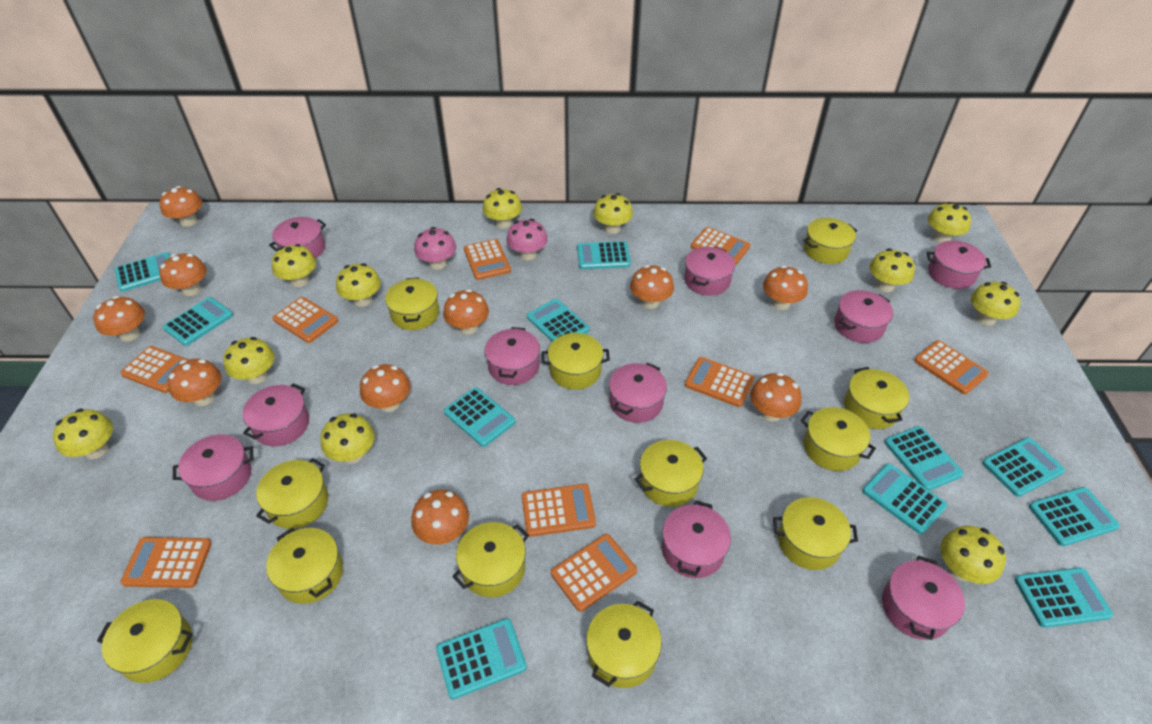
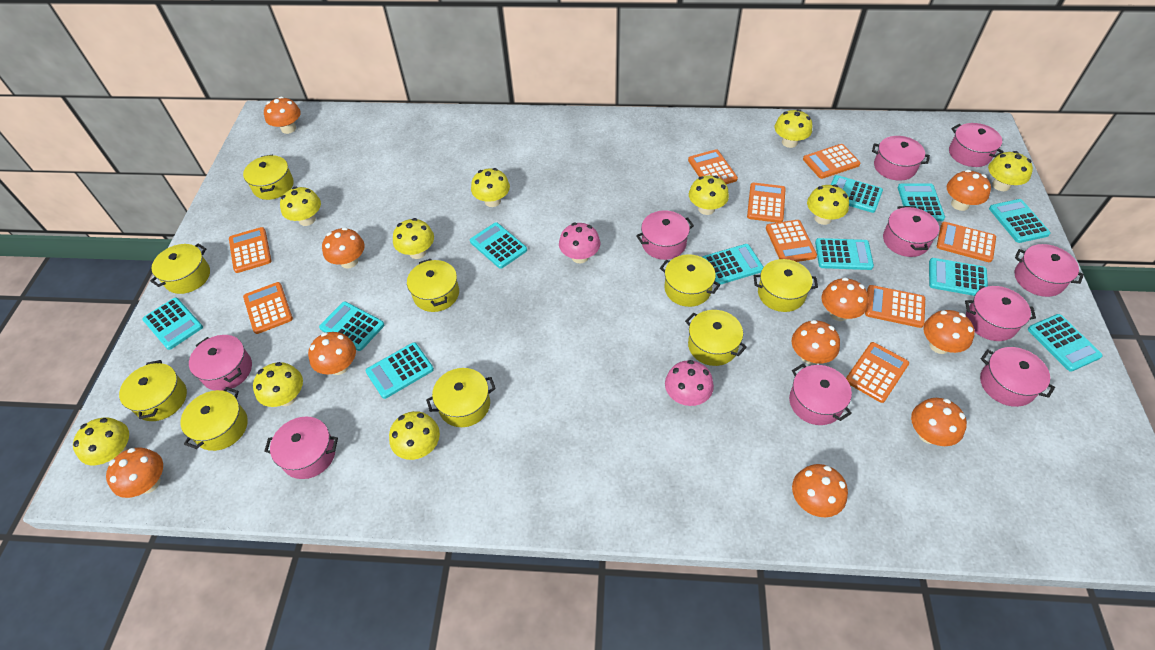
yellow mushroom: 11 -> 10
yellow pot: 12 -> 9

